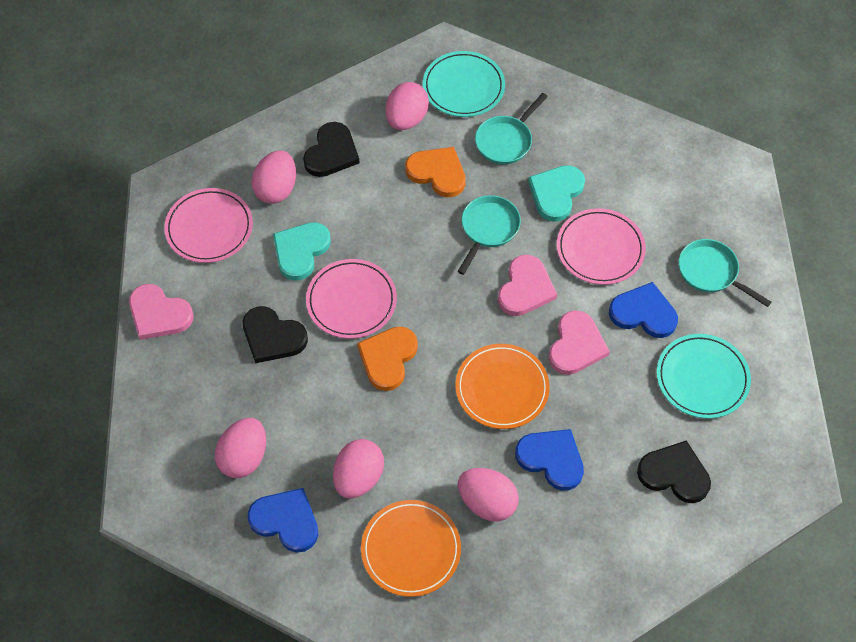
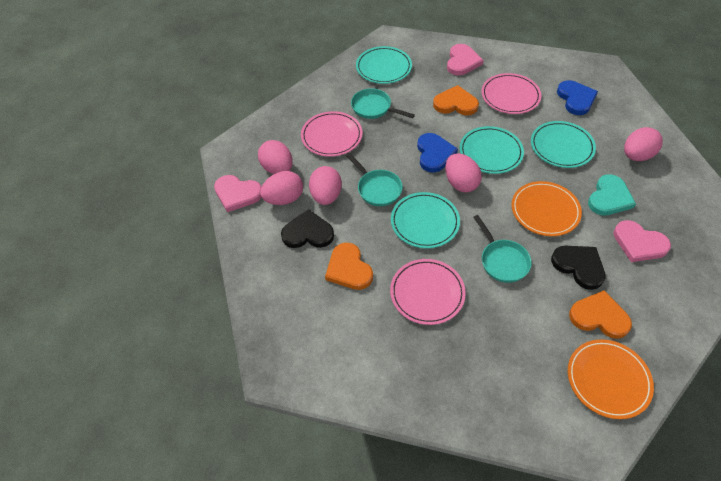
black heart: 3 -> 2
blue heart: 3 -> 2
orange heart: 2 -> 3
turquoise heart: 2 -> 1
turquoise plate: 2 -> 4

